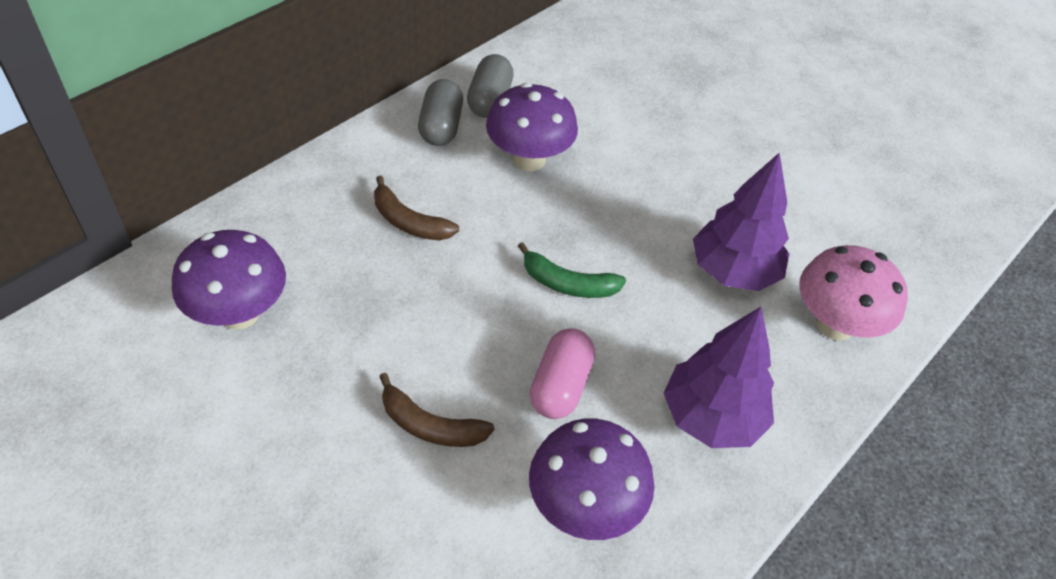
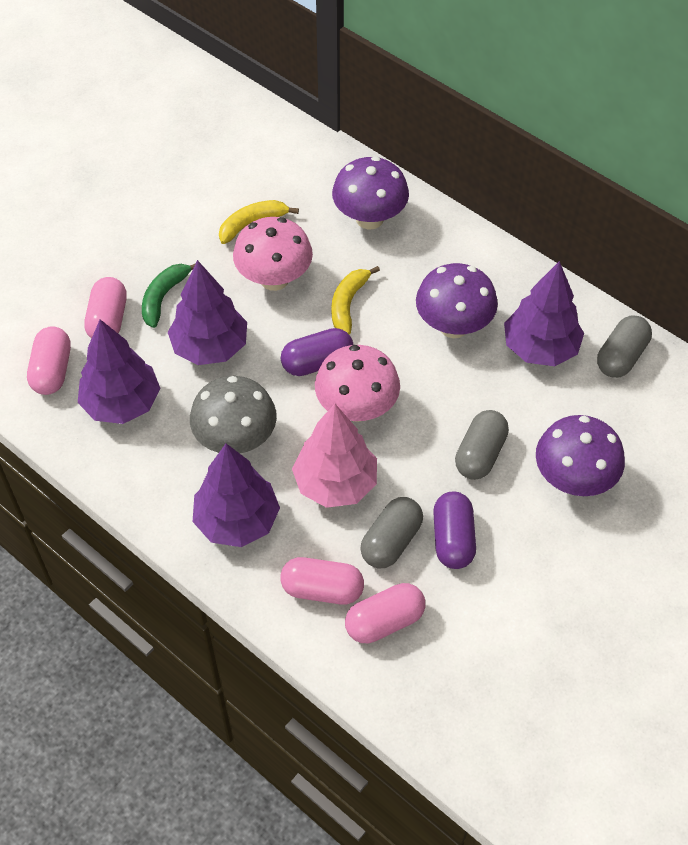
brown banana: 2 -> 0
grey capsule: 2 -> 3
grey mushroom: 0 -> 1
pink capsule: 1 -> 4
pink mushroom: 1 -> 2
pink tree: 0 -> 1
purple capsule: 0 -> 2
purple tree: 2 -> 4
yellow banana: 0 -> 2

